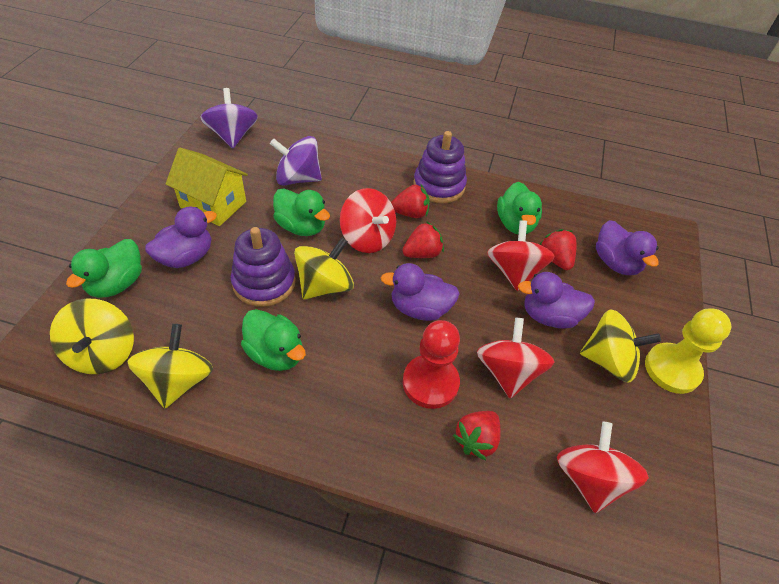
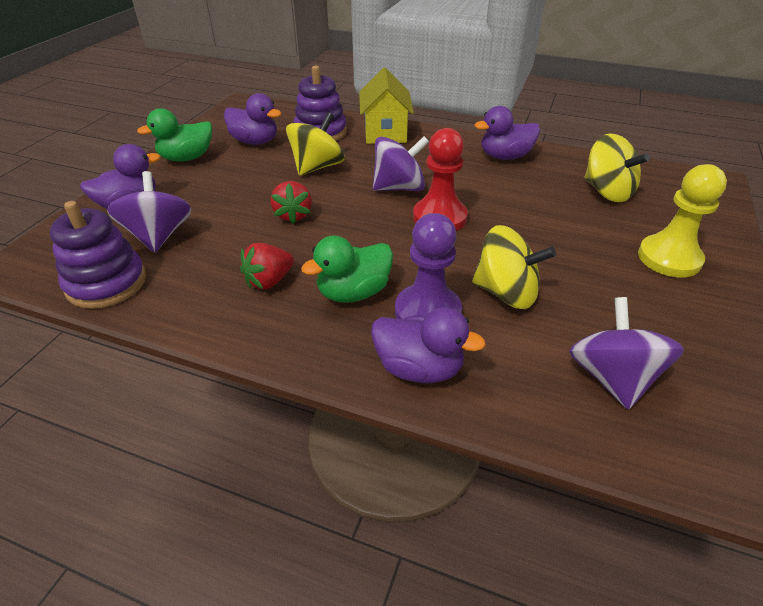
green duck: 4 -> 2
purple pawn: 0 -> 1
purple spinning top: 2 -> 3
red spinning top: 4 -> 0
red strawberry: 4 -> 2
yellow spinning top: 4 -> 3

